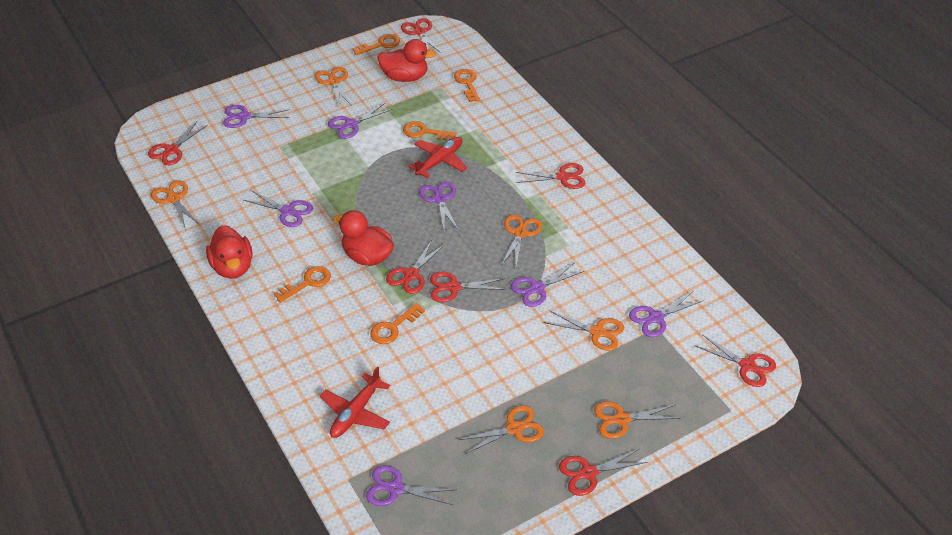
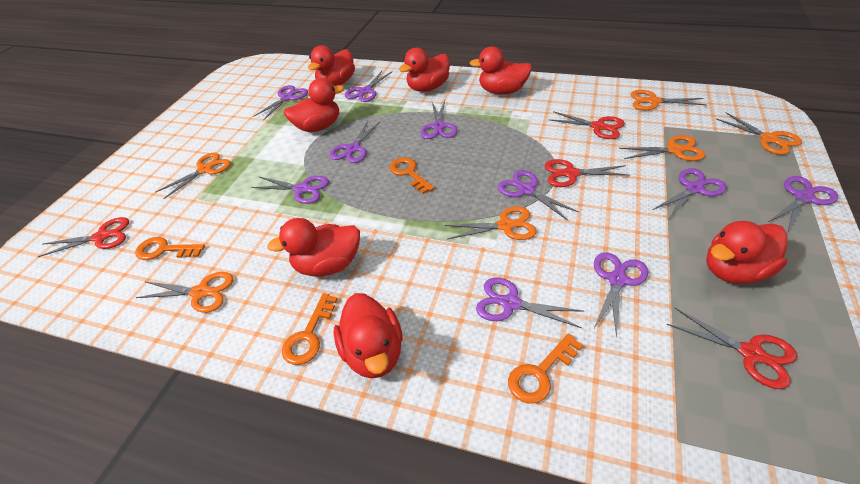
orange key: 5 -> 4
purple scissors: 7 -> 10
red duck: 3 -> 7
red plane: 2 -> 0
red scissors: 7 -> 4

